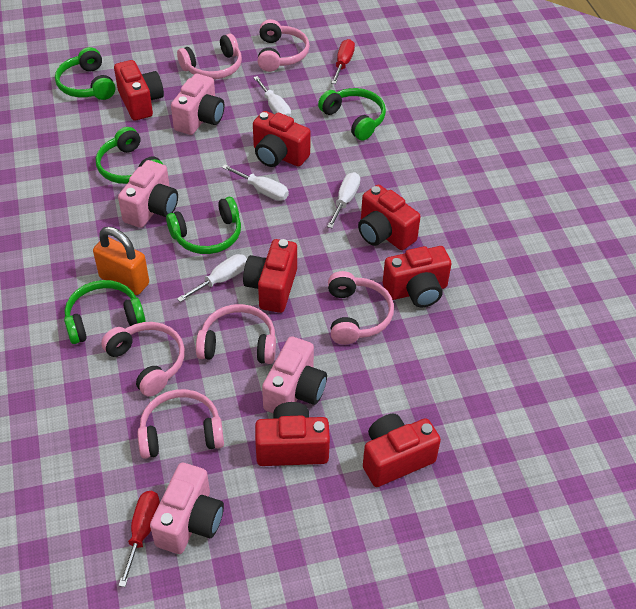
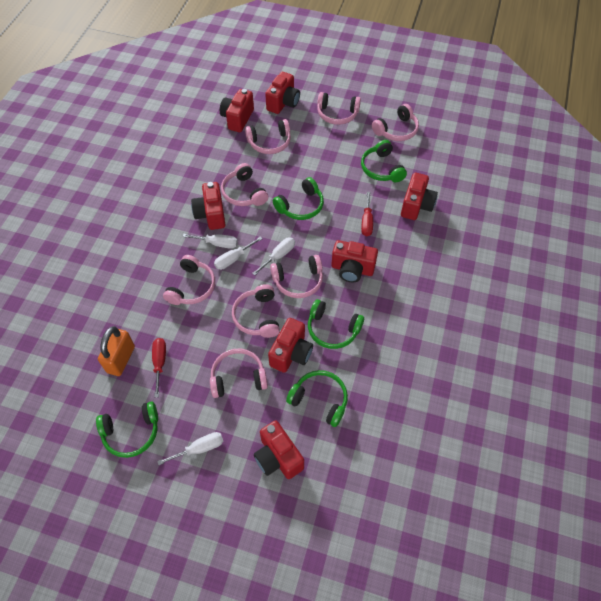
pink camera: 4 -> 0
pink headphones: 6 -> 8

